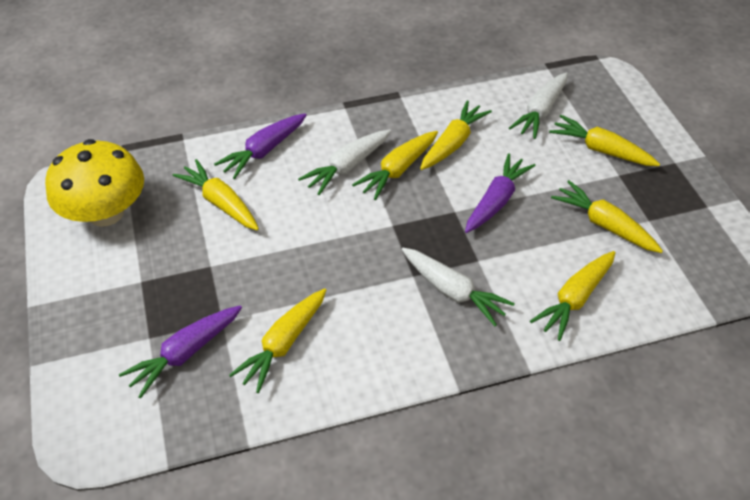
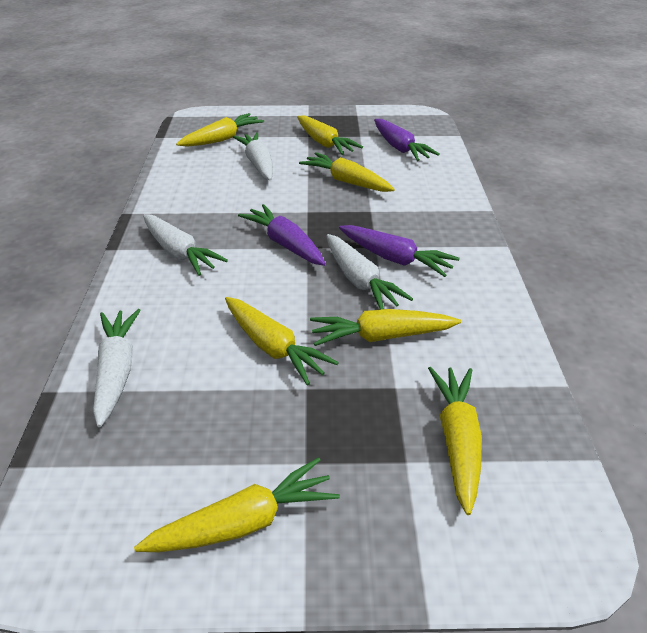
white carrot: 3 -> 4
yellow mushroom: 1 -> 0

